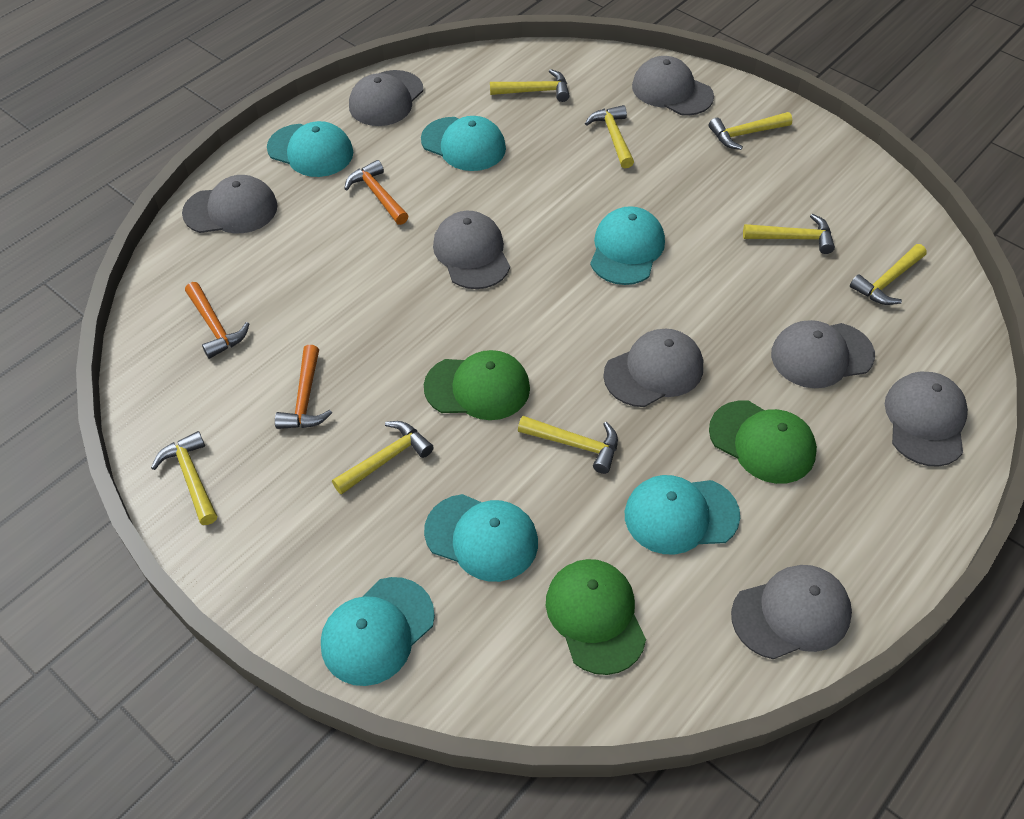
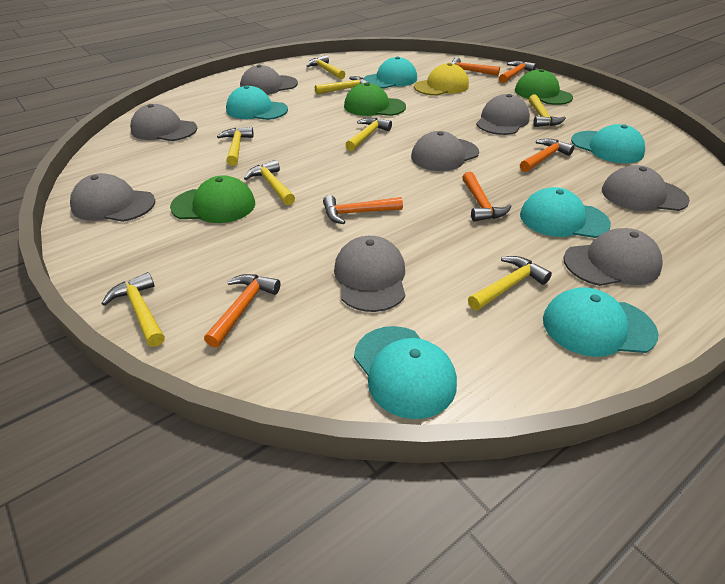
orange hammer: 3 -> 6
yellow cap: 0 -> 1

